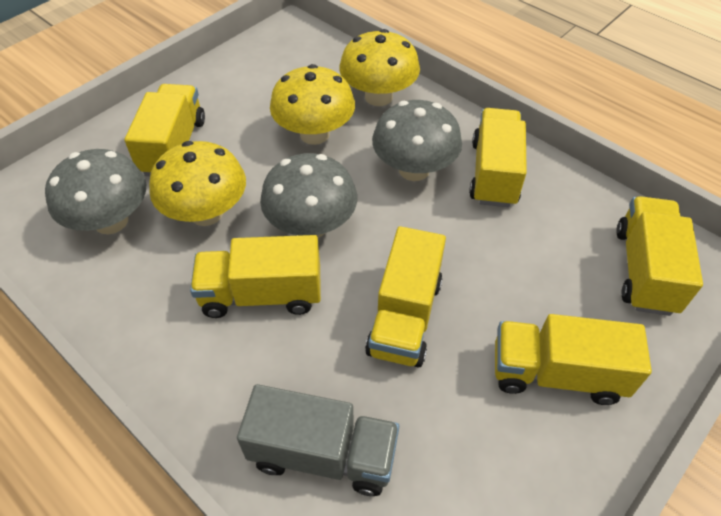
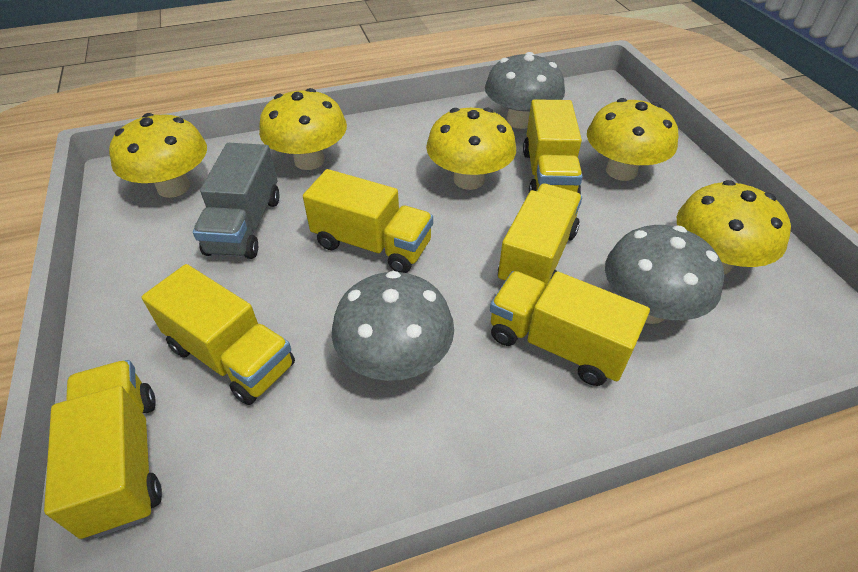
yellow mushroom: 3 -> 5

